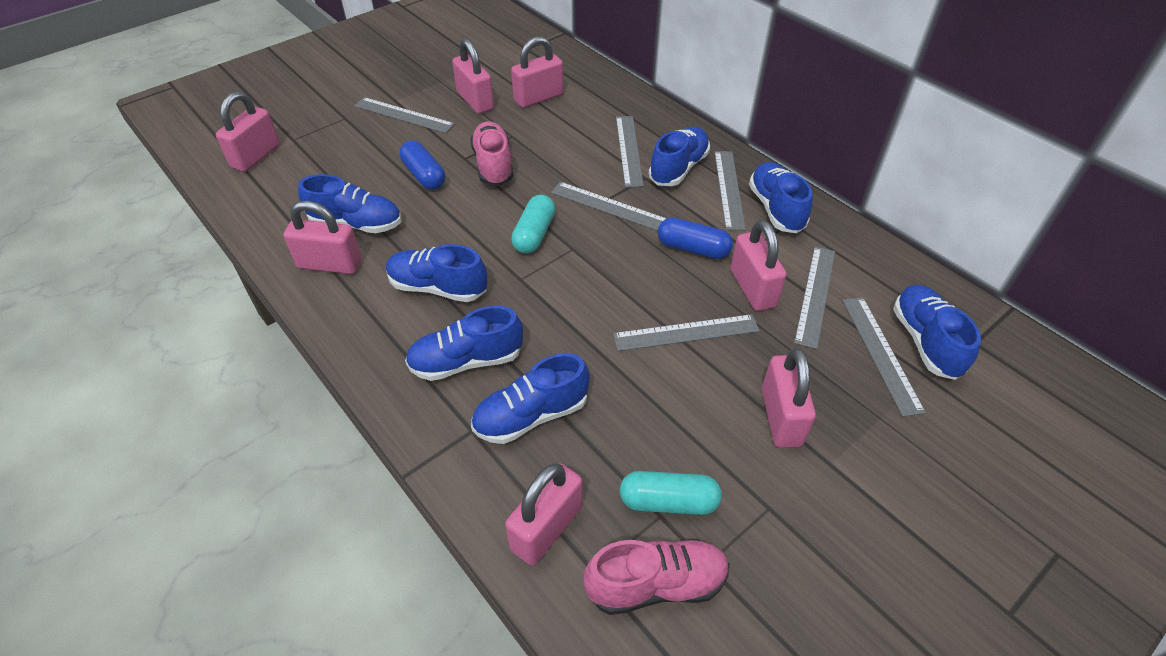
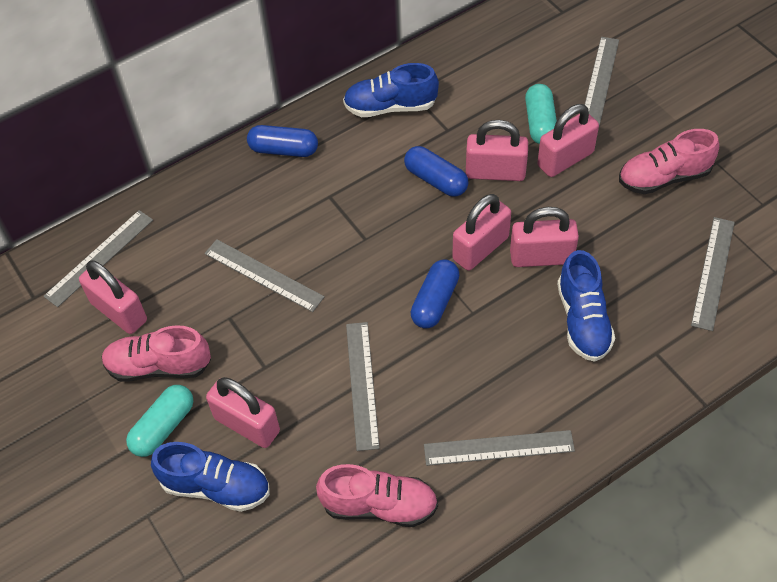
blue capsule: 2 -> 3
blue shoe: 7 -> 3
grey ruler: 7 -> 6
pink padlock: 7 -> 6
pink shoe: 2 -> 3

